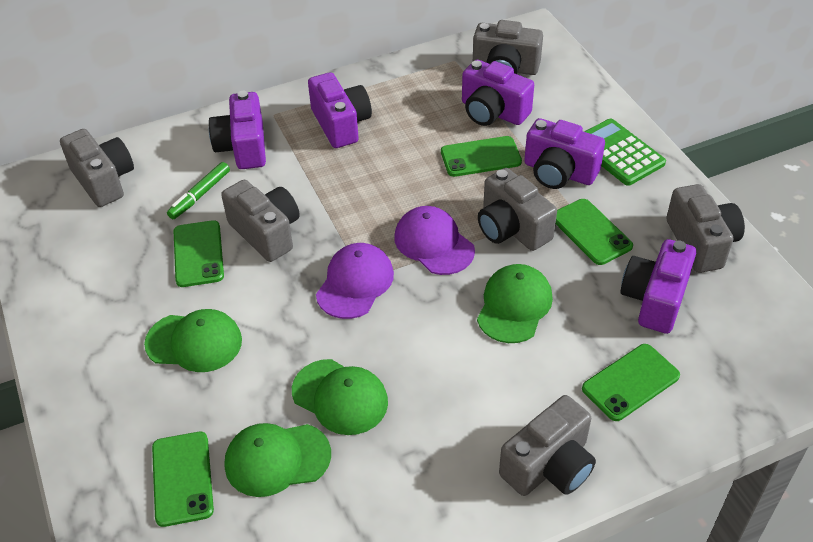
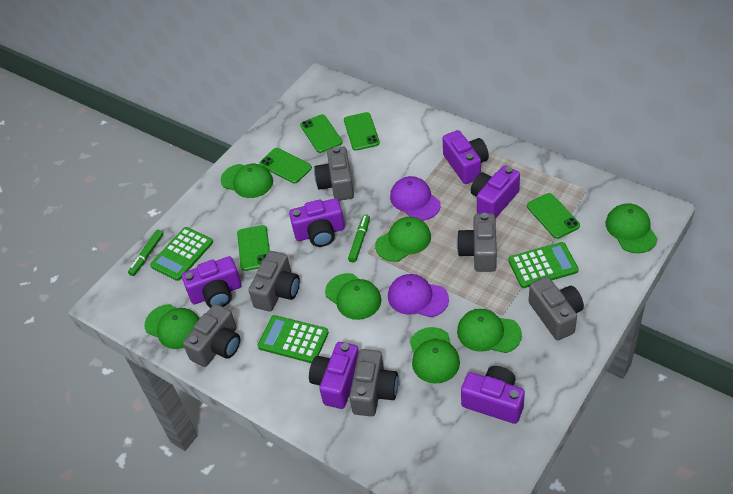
green calculator: 1 -> 3
green cap: 4 -> 7
green marker: 1 -> 2
purple camera: 5 -> 6

